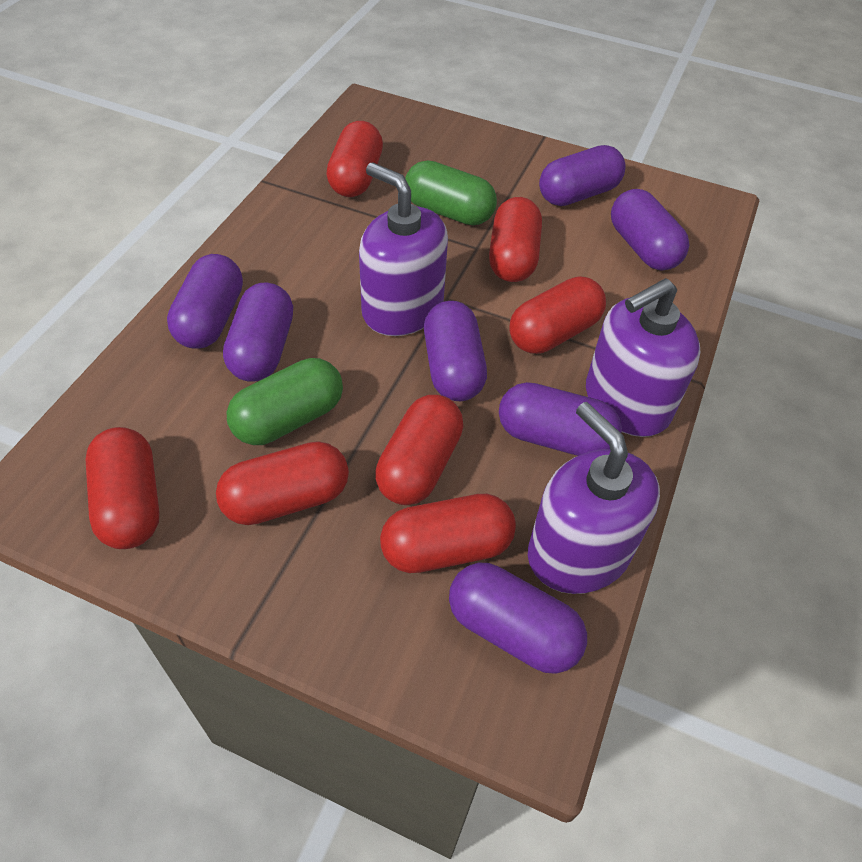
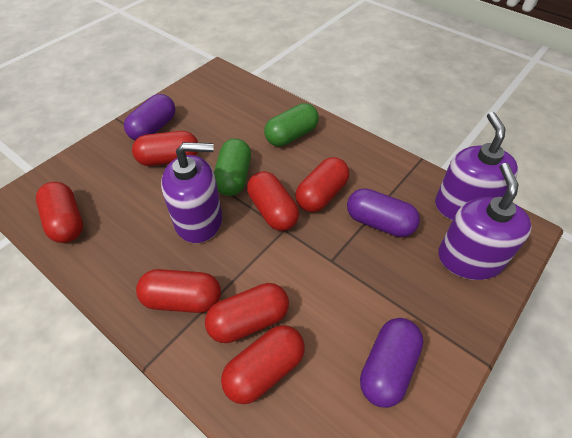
purple capsule: 7 -> 3

